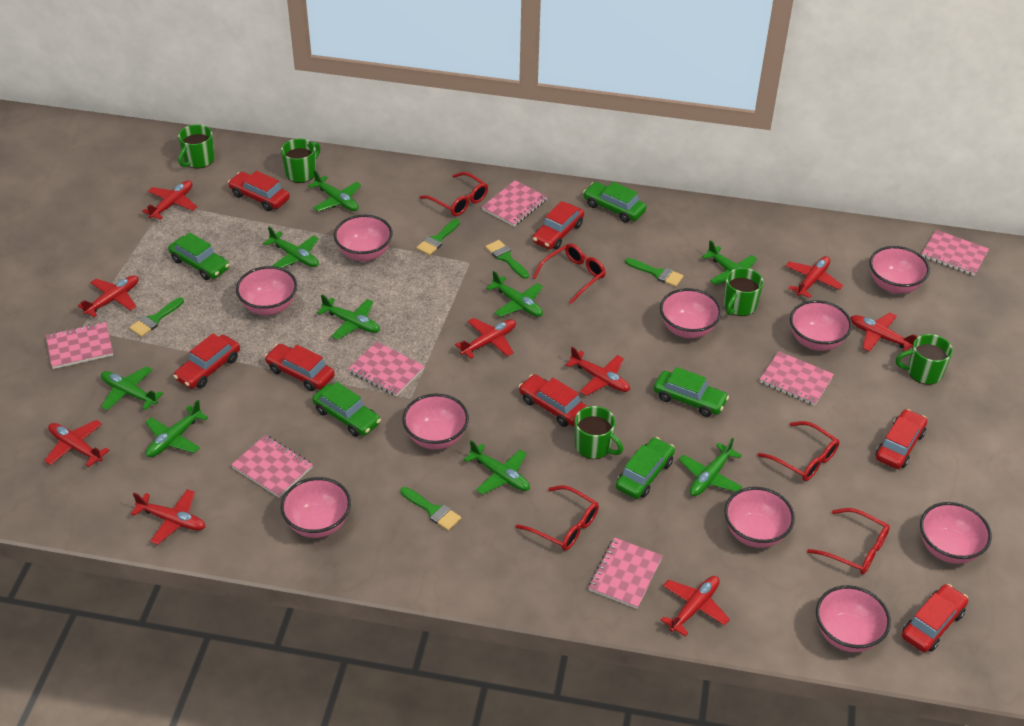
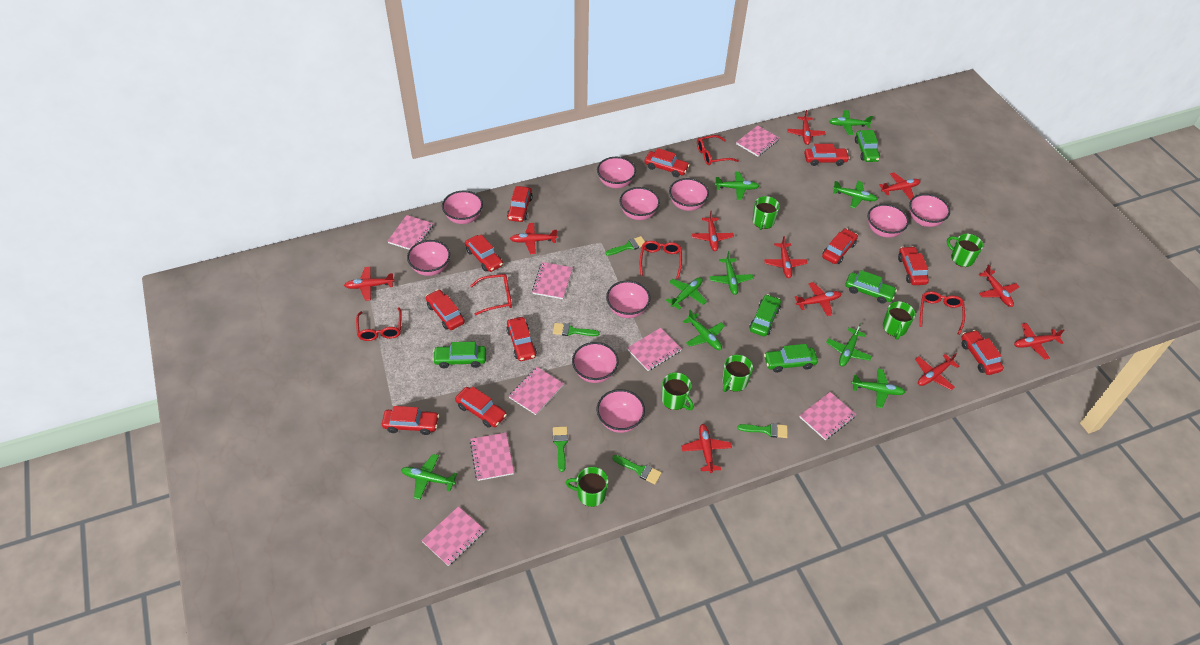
green mug: 5 -> 6
pink notebook: 7 -> 8
red car: 7 -> 11
red plane: 9 -> 11

